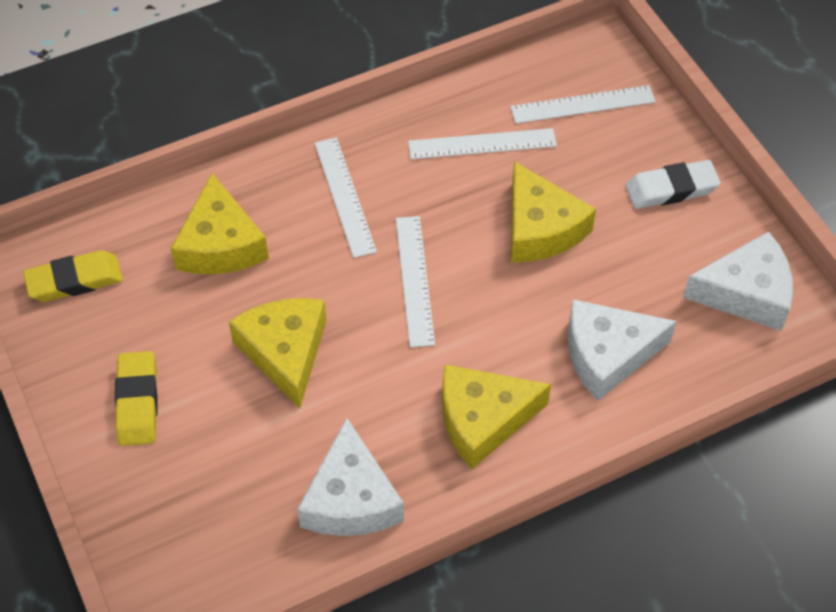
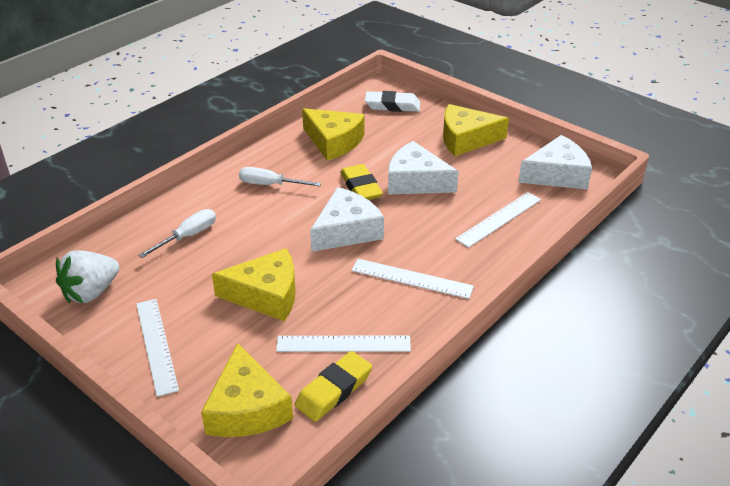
white screwdriver: 0 -> 2
white strawberry: 0 -> 1

